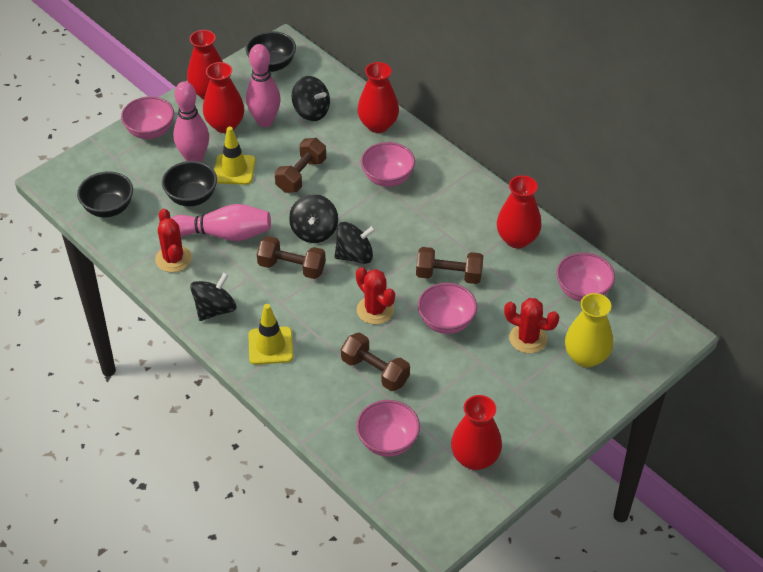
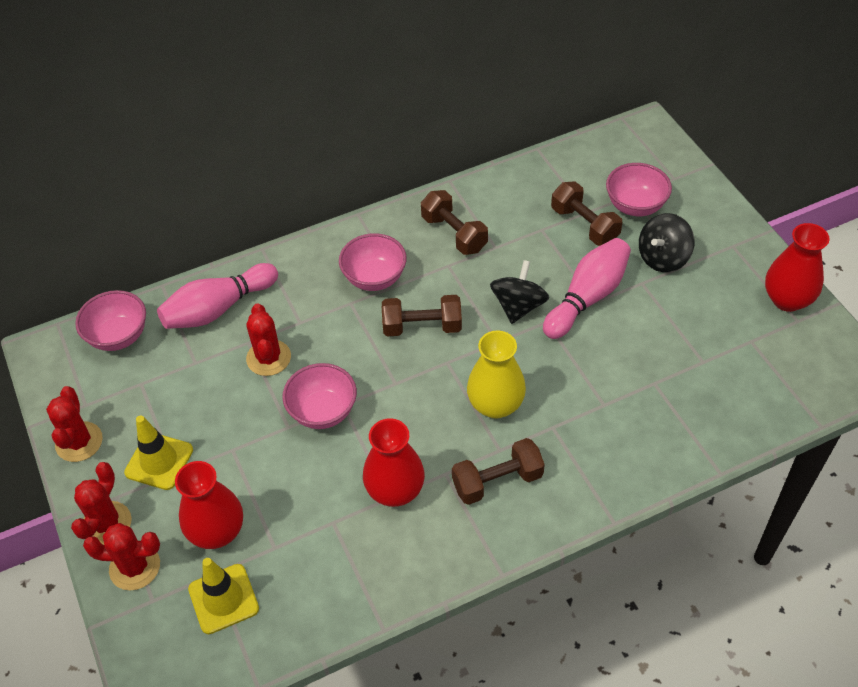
black bowl: 3 -> 0
black spinning top: 4 -> 2
pink bowl: 5 -> 4
pink bowling pin: 3 -> 2
red cactus: 3 -> 4
red vase: 5 -> 3

